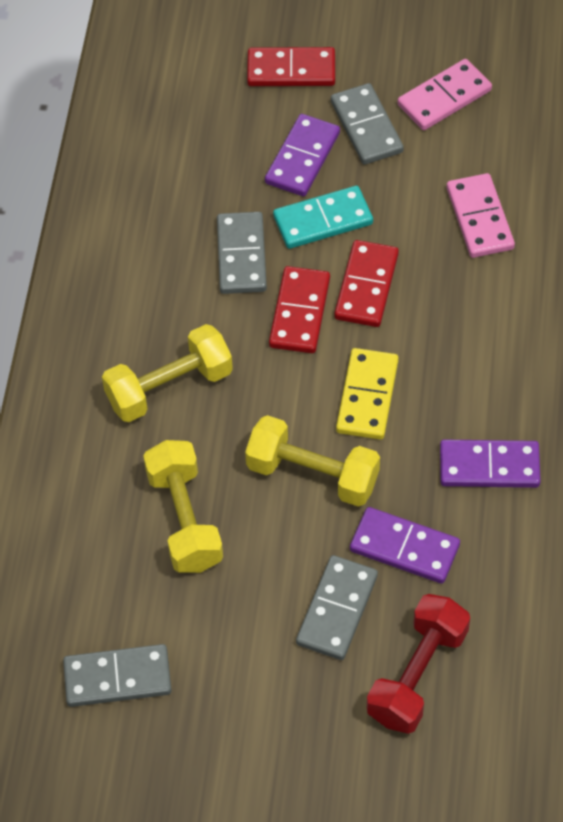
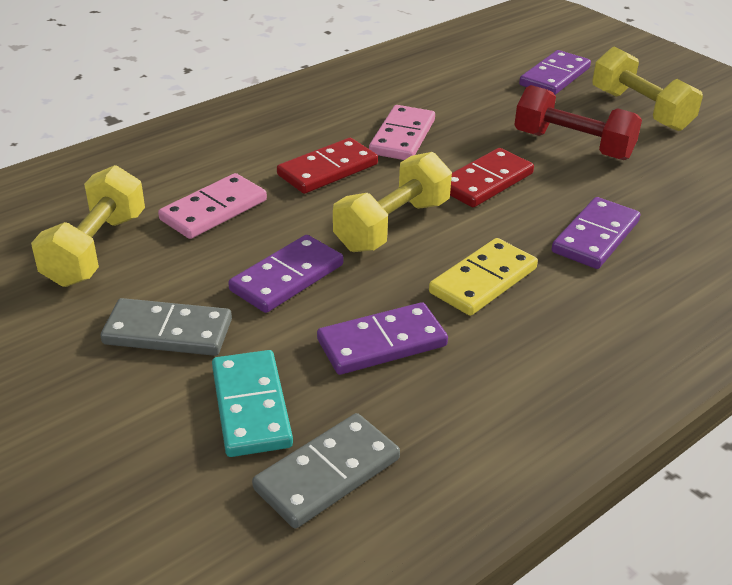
grey domino: 4 -> 2
purple domino: 3 -> 4
red domino: 3 -> 2

